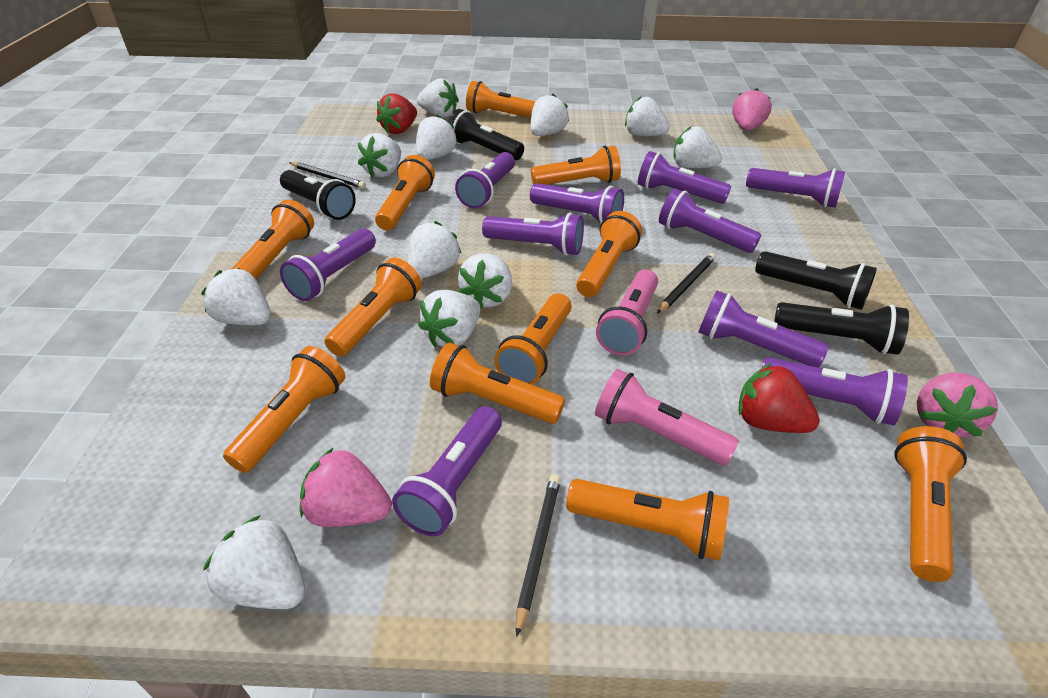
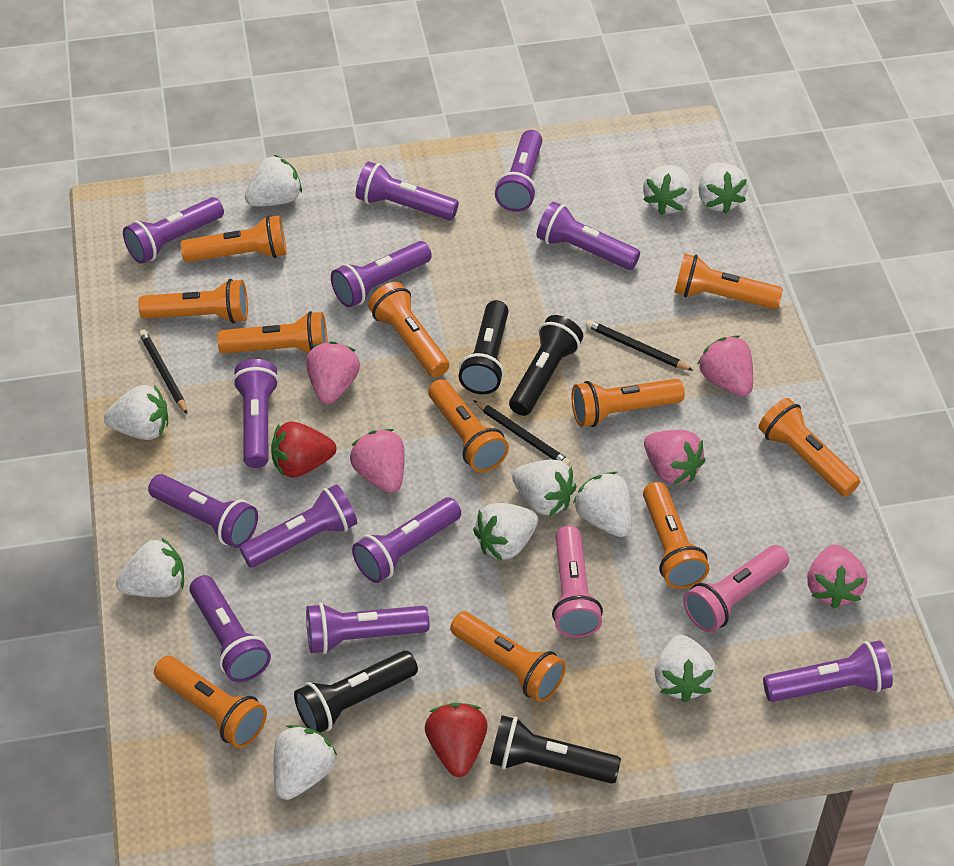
pink strawberry: 3 -> 5
purple flashlight: 10 -> 12
white strawberry: 11 -> 10

